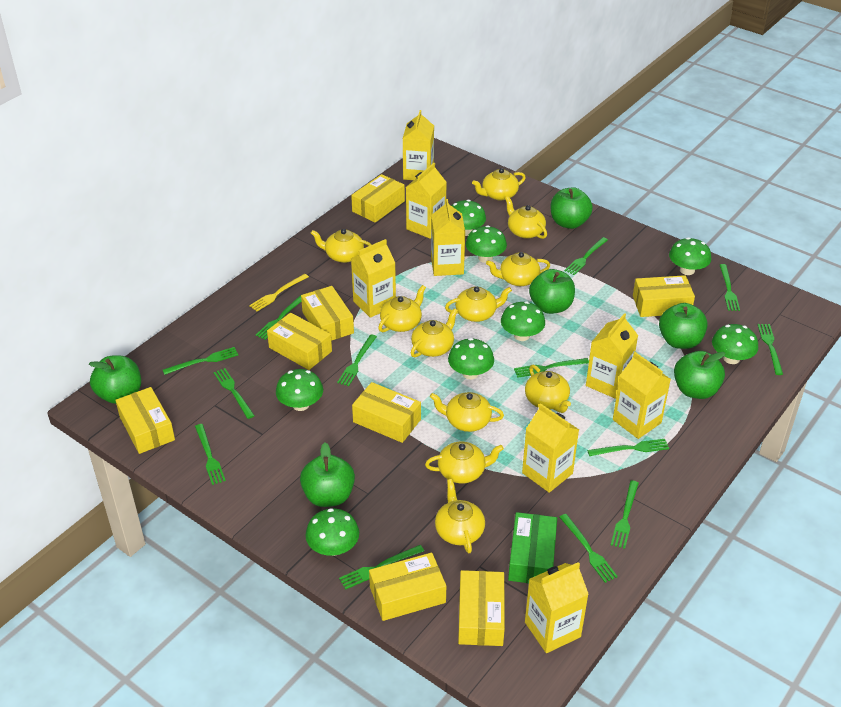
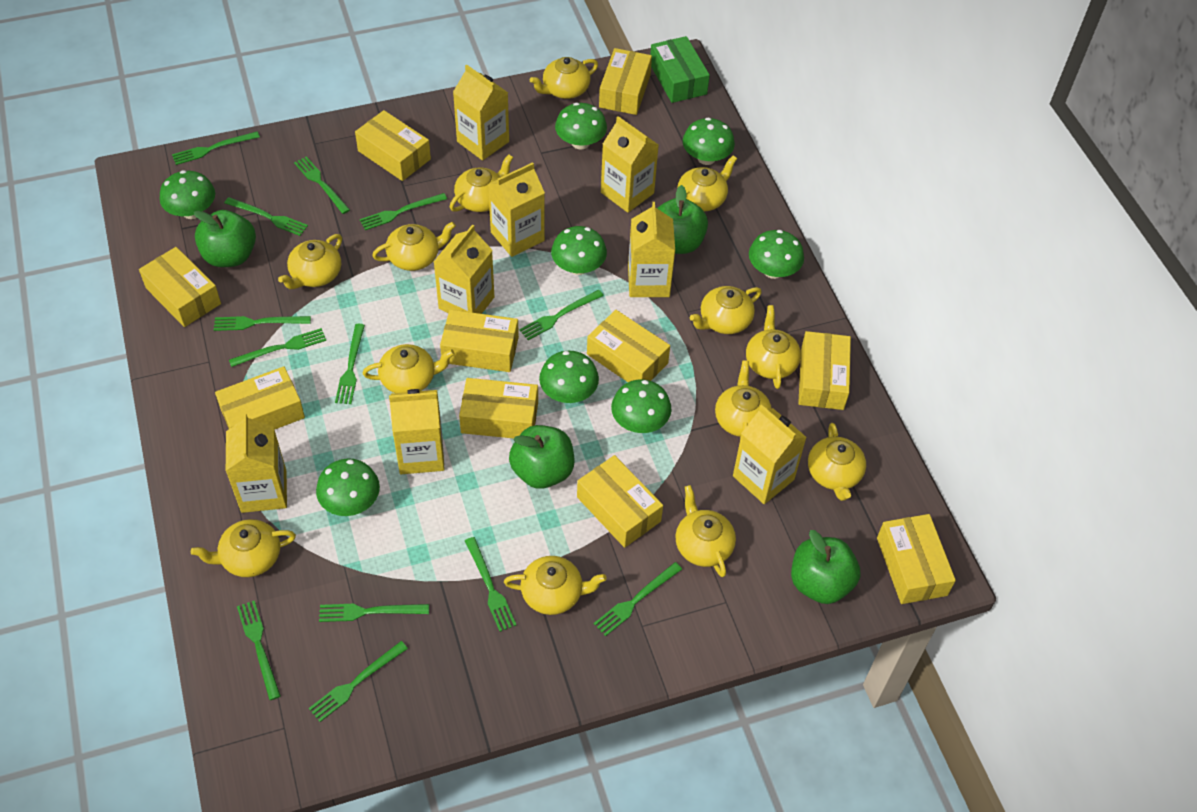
green apple: 6 -> 4
yellow box: 8 -> 10
yellow fork: 1 -> 0
yellow teapot: 11 -> 13

